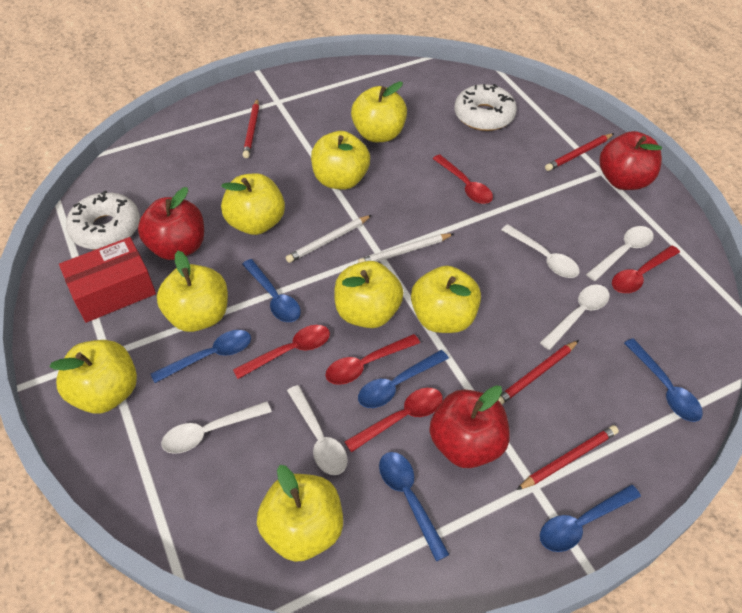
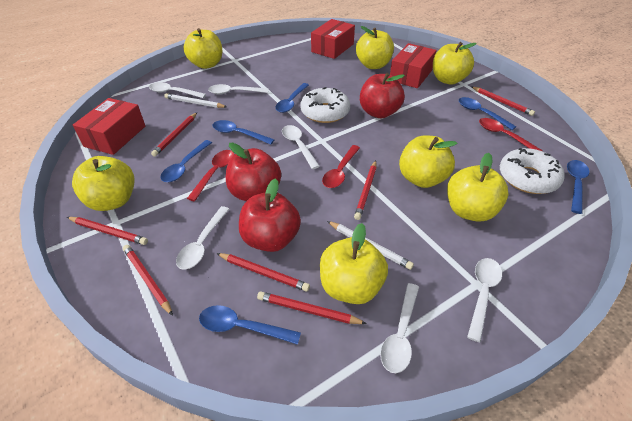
red box: 1 -> 3
red pencil: 4 -> 7
red spoon: 5 -> 3
white spoon: 5 -> 6
yellow apple: 8 -> 7

